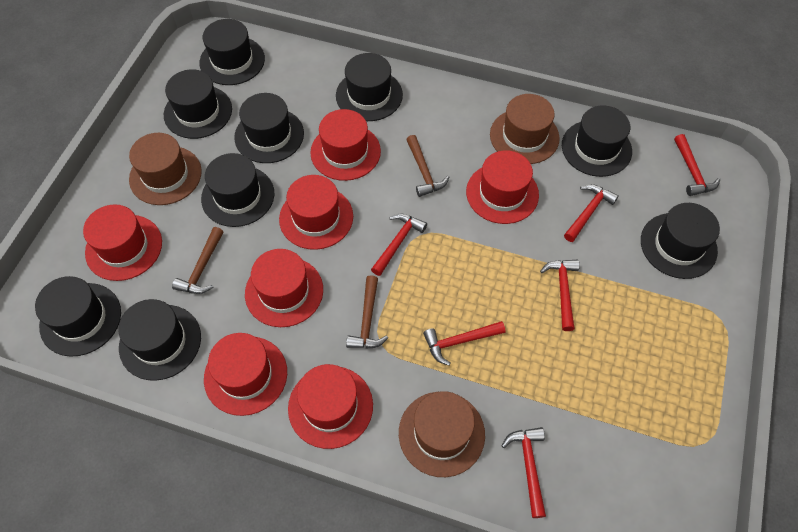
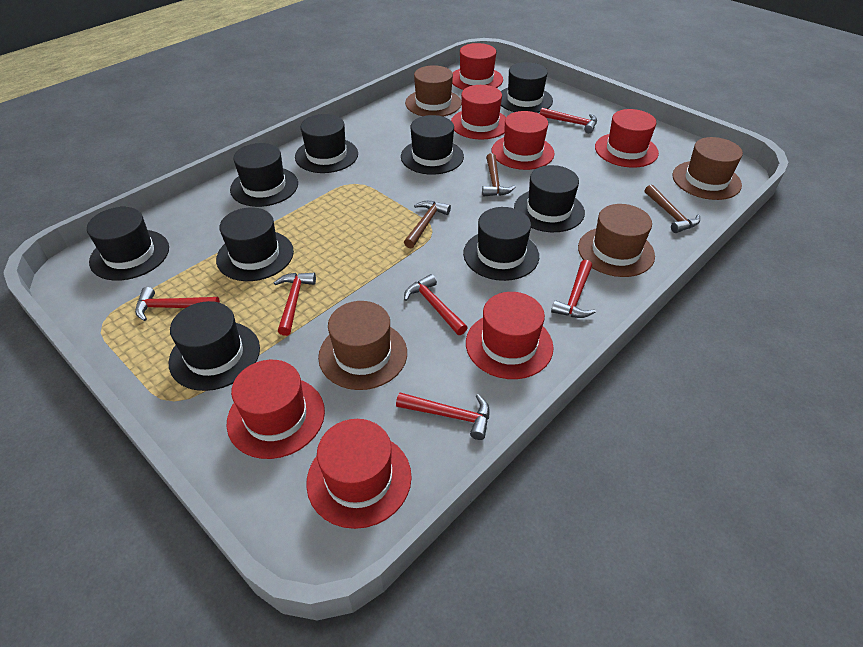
brown hat: 3 -> 4

